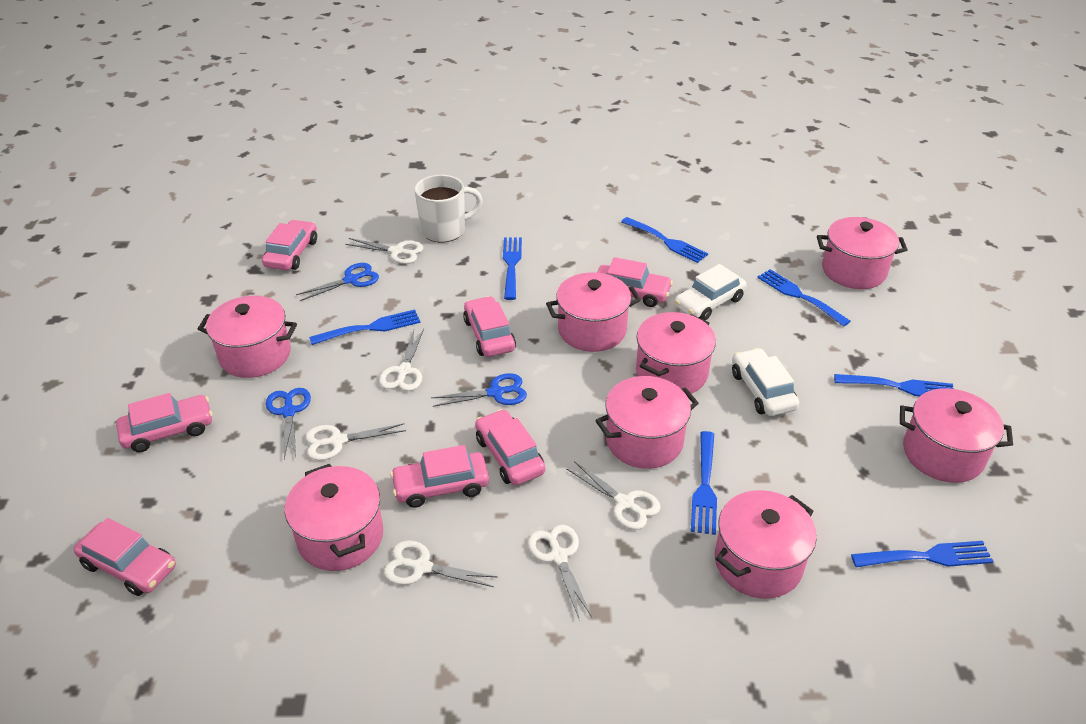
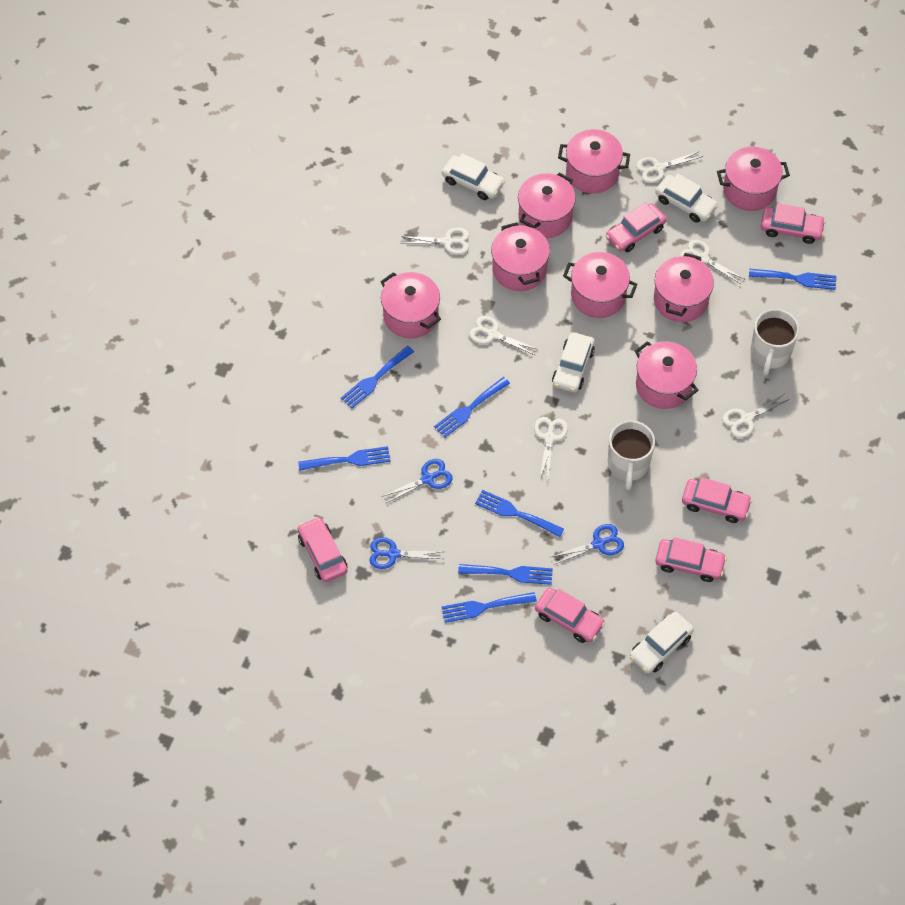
pink car: 7 -> 6
white car: 2 -> 4
white mug: 1 -> 2

